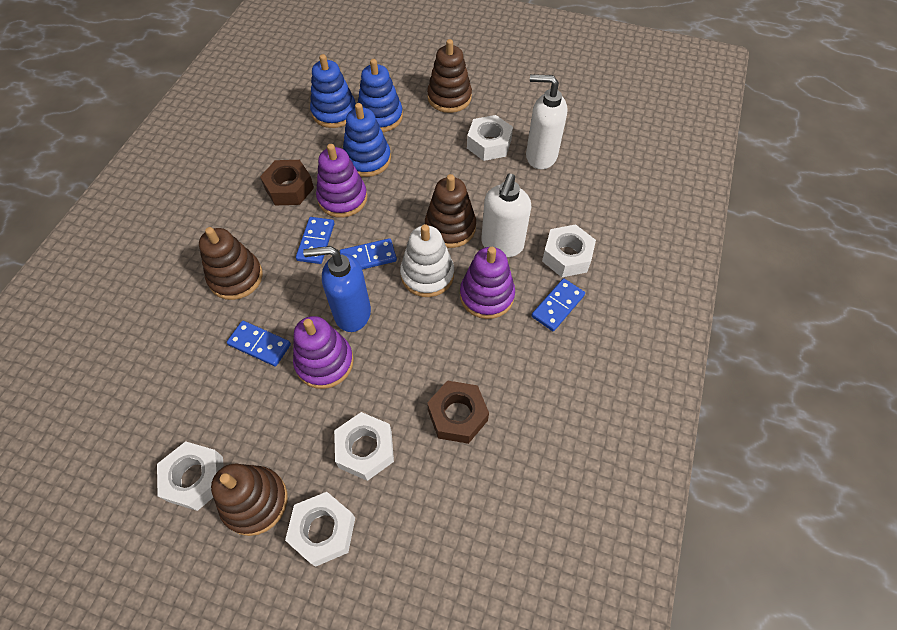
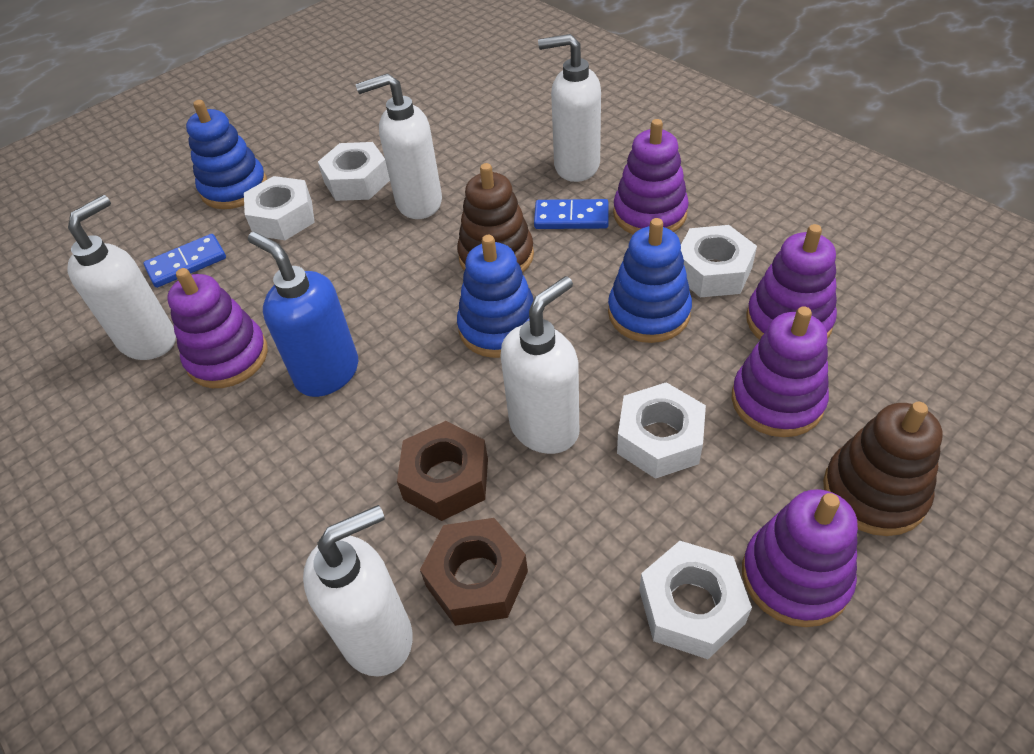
blue domino: 4 -> 2
brown stacking toy: 4 -> 2
purple stacking toy: 3 -> 5
white soap dispenser: 2 -> 5
white stacking toy: 1 -> 0

